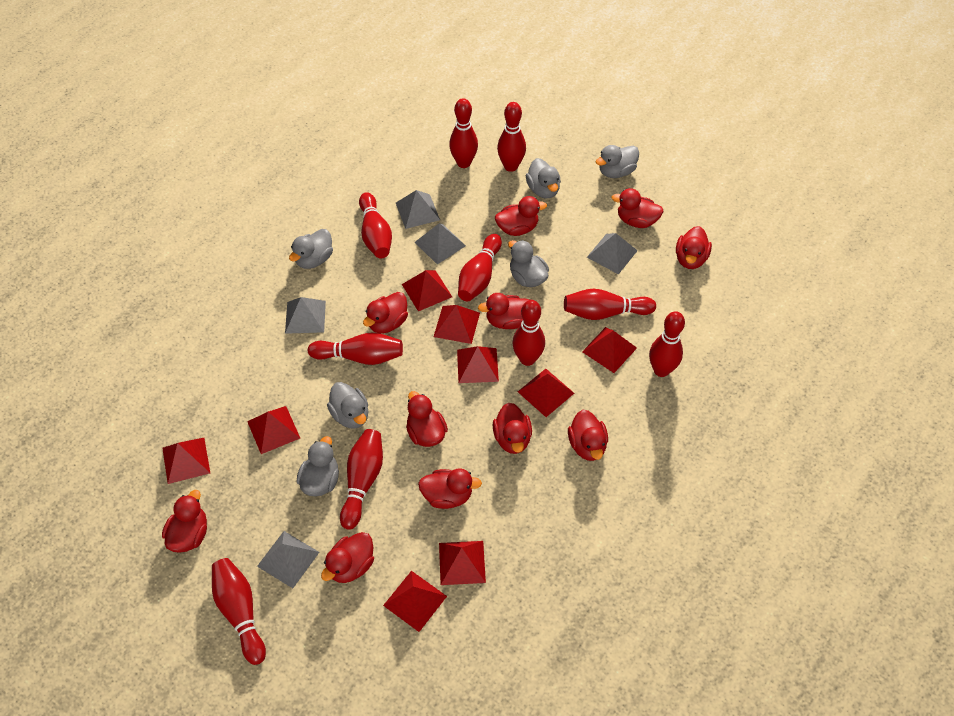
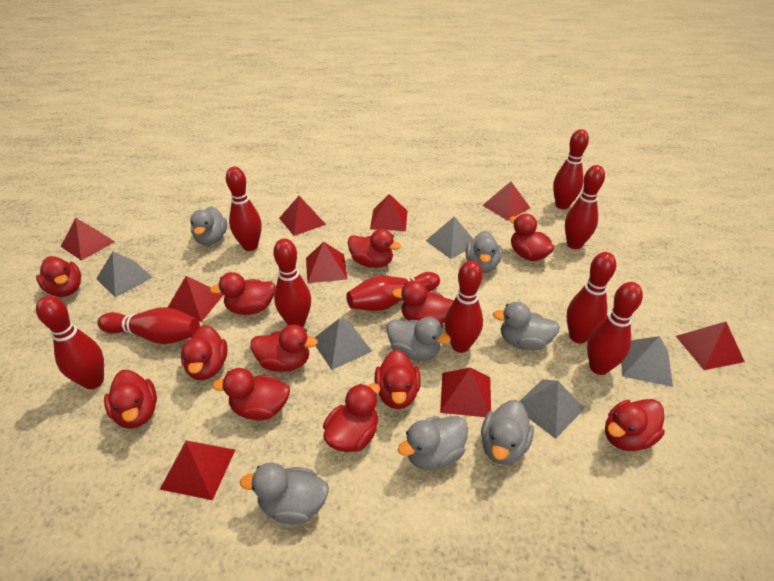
grey duck: 6 -> 7
red duck: 11 -> 12

